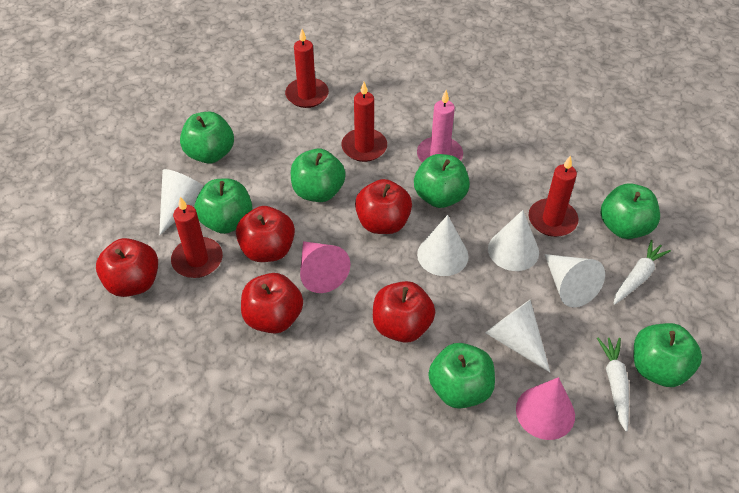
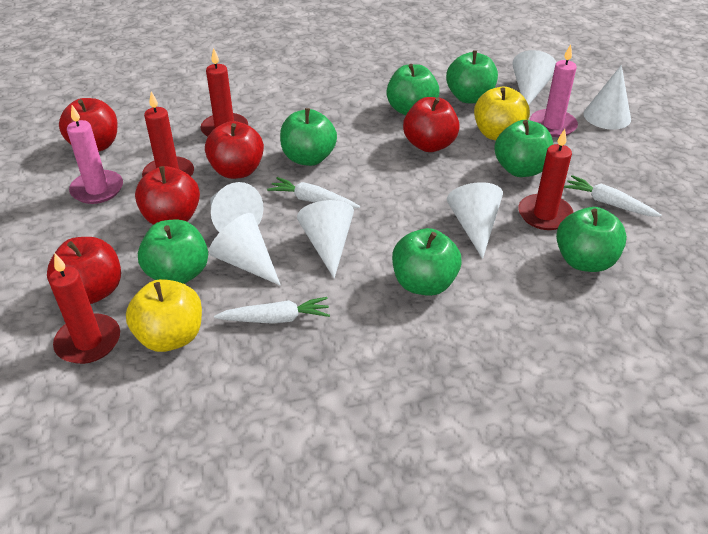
pink candle: 1 -> 2
pink cone: 2 -> 0
white carrot: 2 -> 3
white cone: 5 -> 6
yellow apple: 0 -> 2

